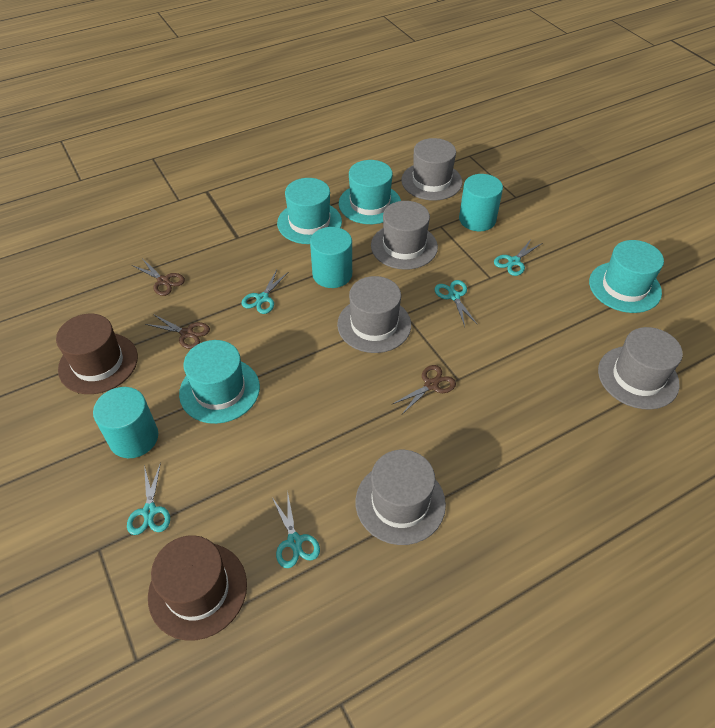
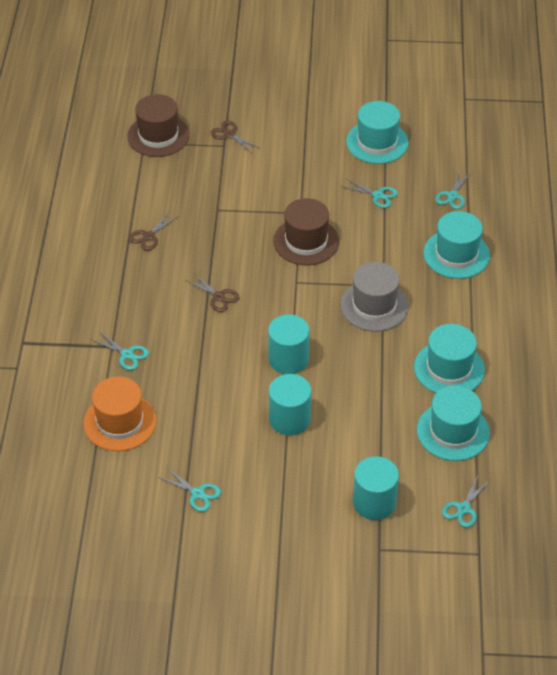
grey hat: 5 -> 1
orange hat: 0 -> 1

